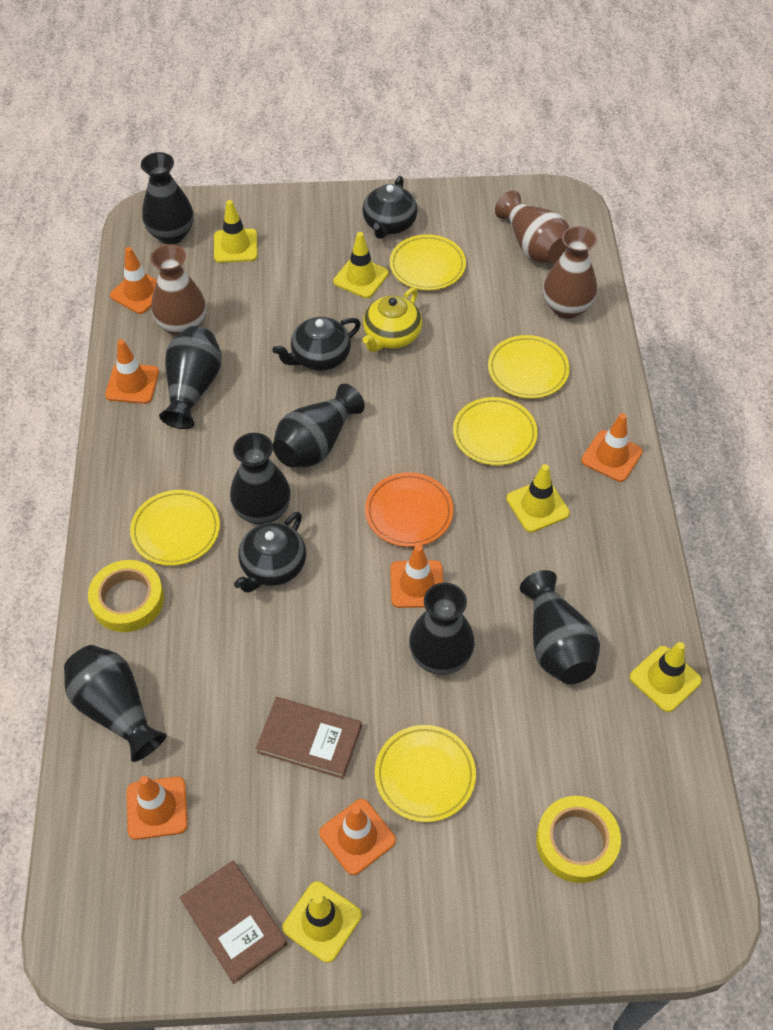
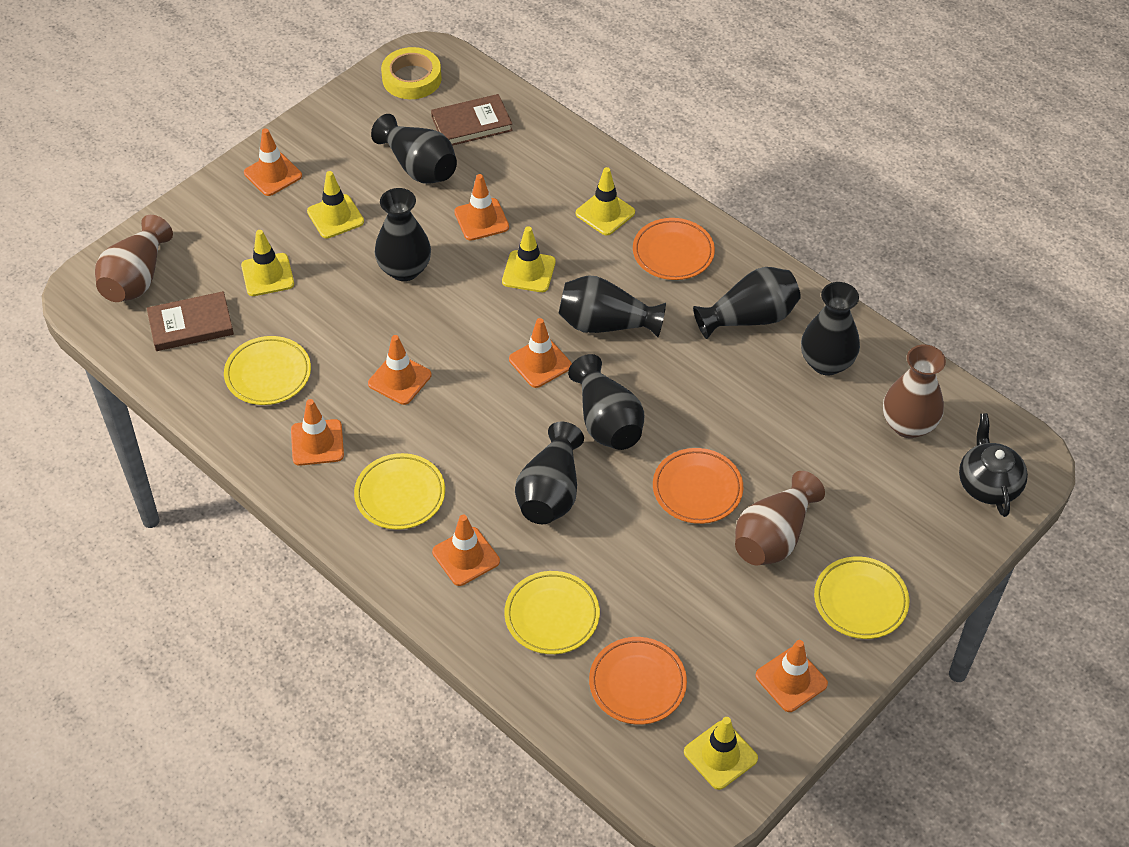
black teapot: 3 -> 1
orange plate: 1 -> 3
orange traffic cone: 6 -> 7
yellow plate: 5 -> 4
yellow tape: 2 -> 1
yellow teapot: 1 -> 0

